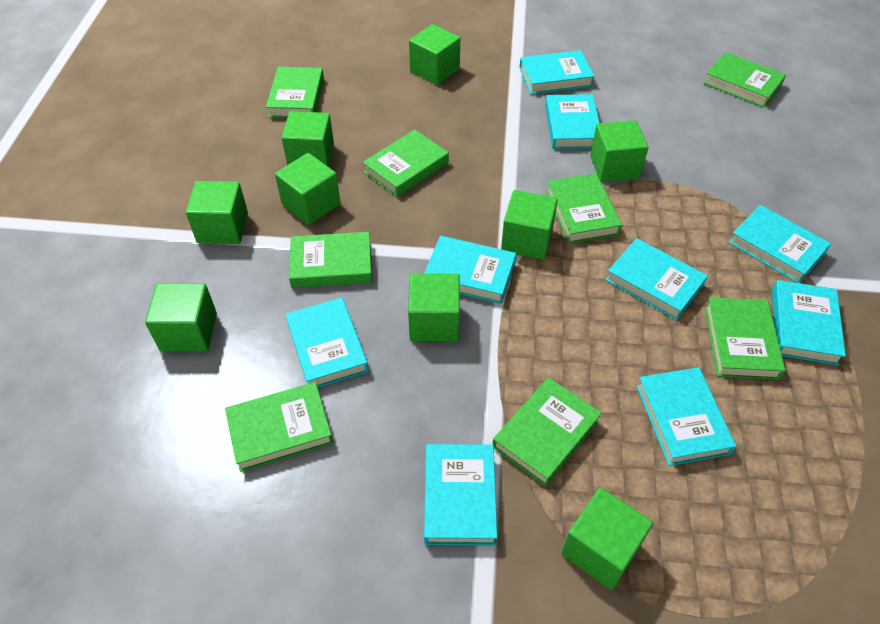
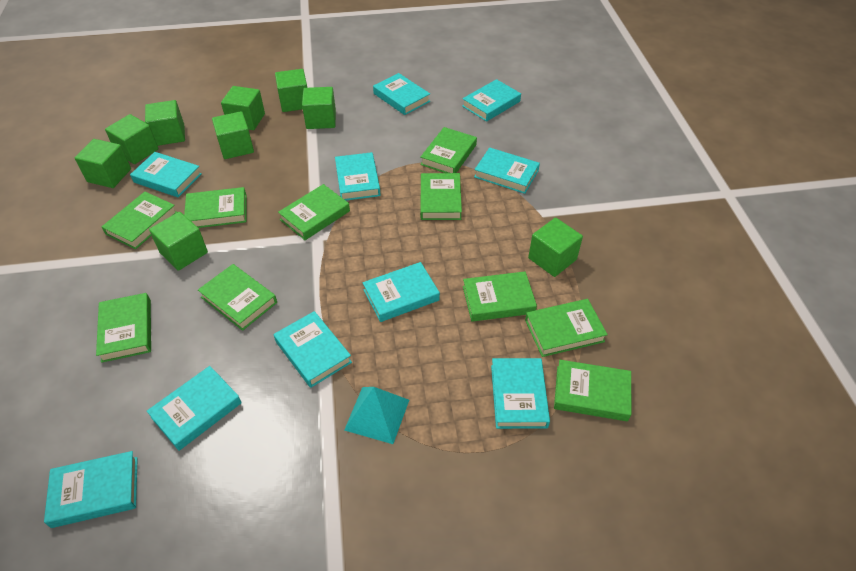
green book: 8 -> 10
turquoise book: 9 -> 10
turquoise pyramid: 0 -> 1

